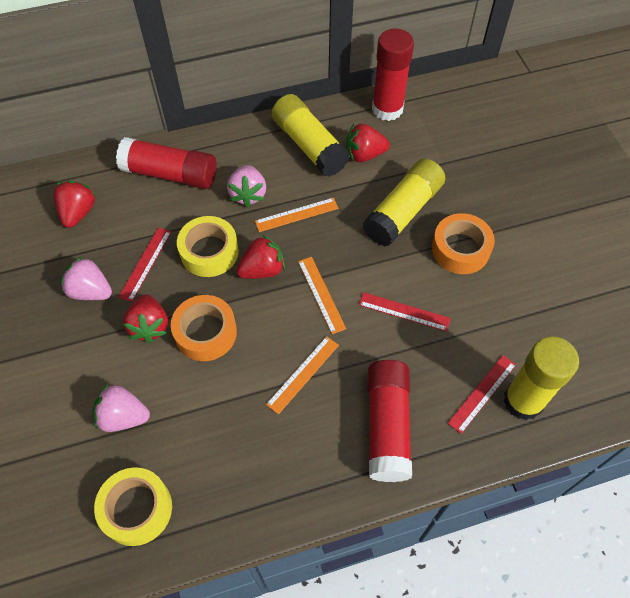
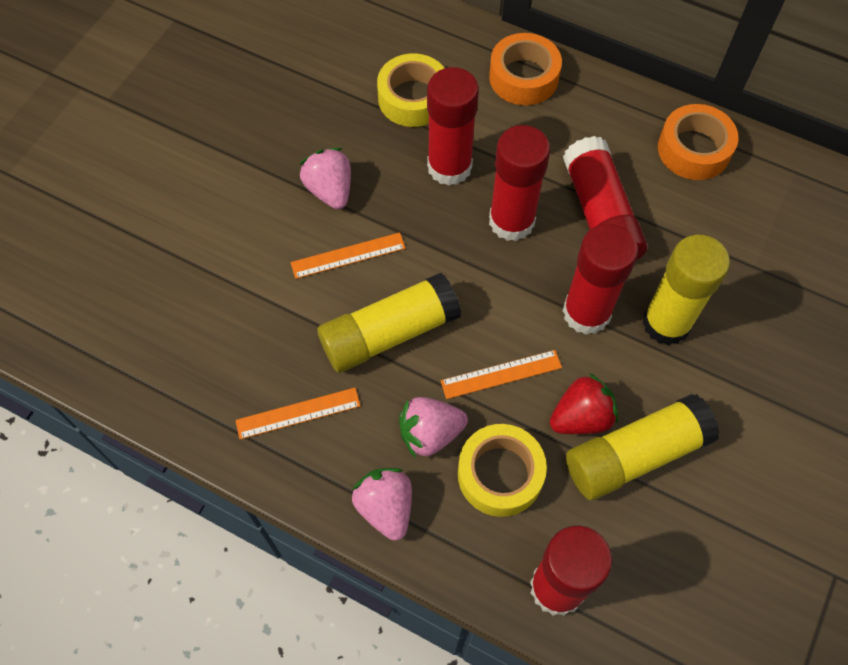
red glue stick: 3 -> 5
red ruler: 3 -> 0
red strawberry: 4 -> 1

